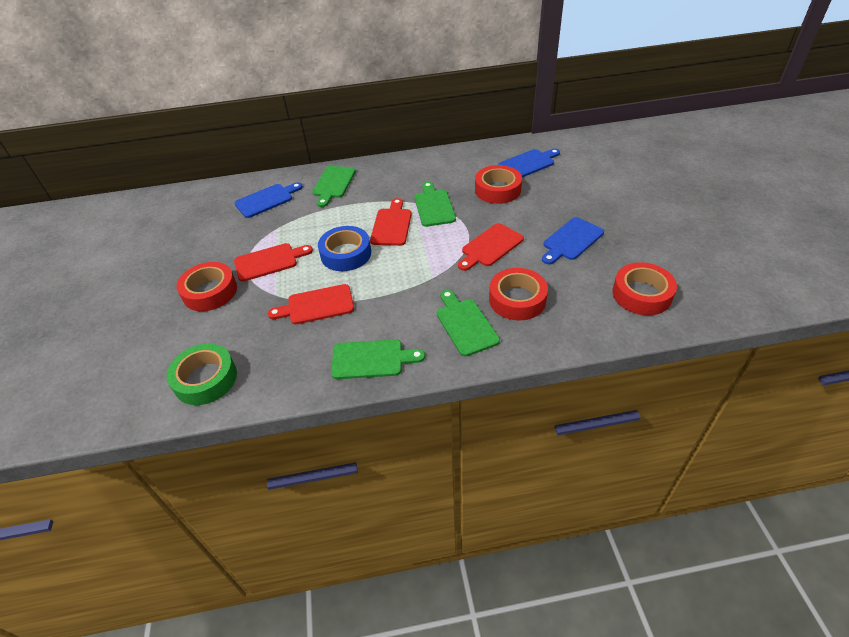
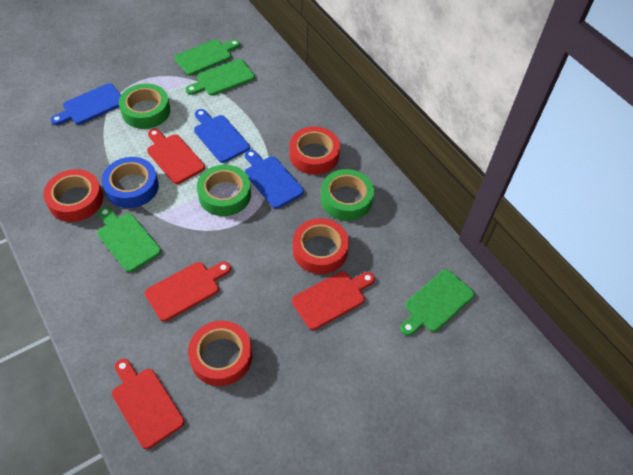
green tape: 1 -> 3

